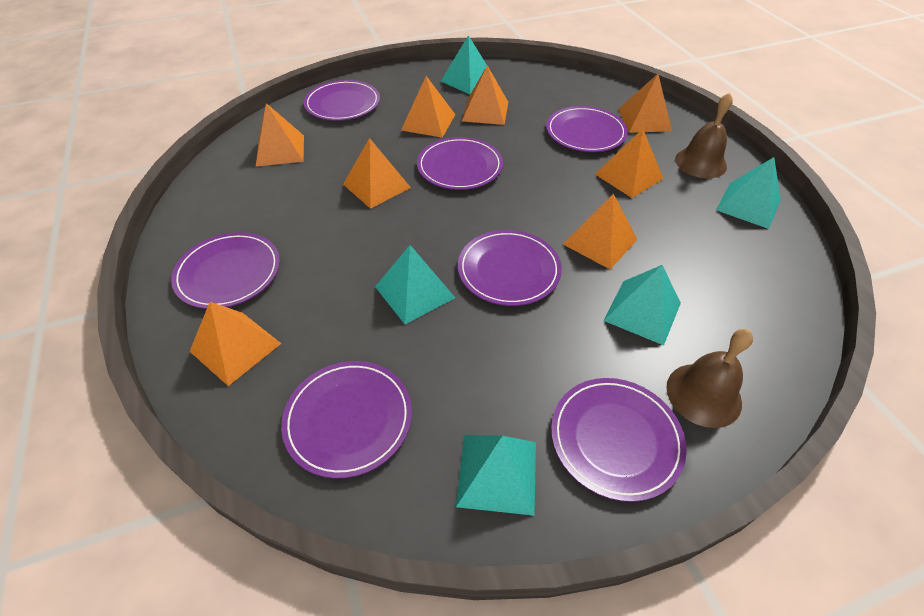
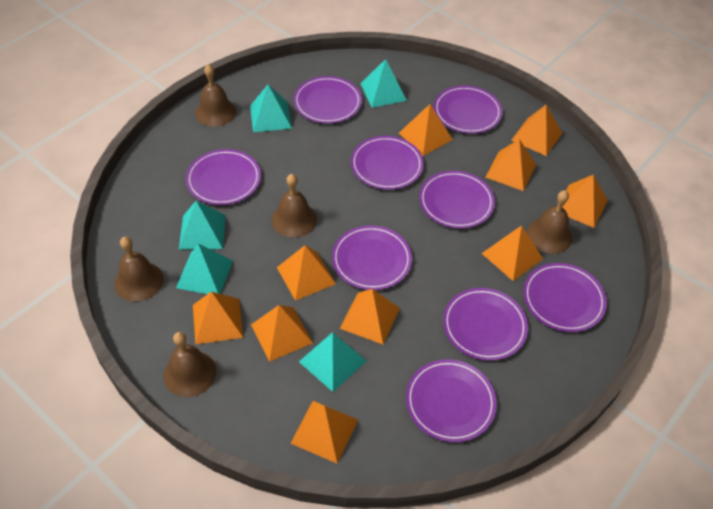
brown bell: 2 -> 5
orange pyramid: 8 -> 10
purple plate: 7 -> 9

